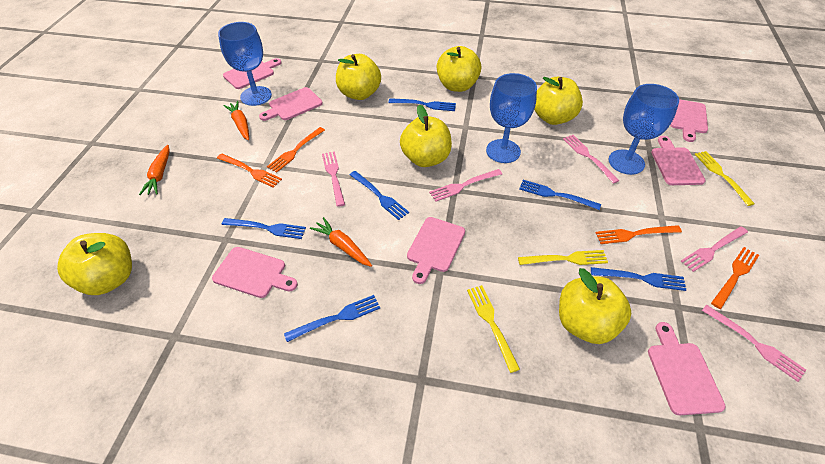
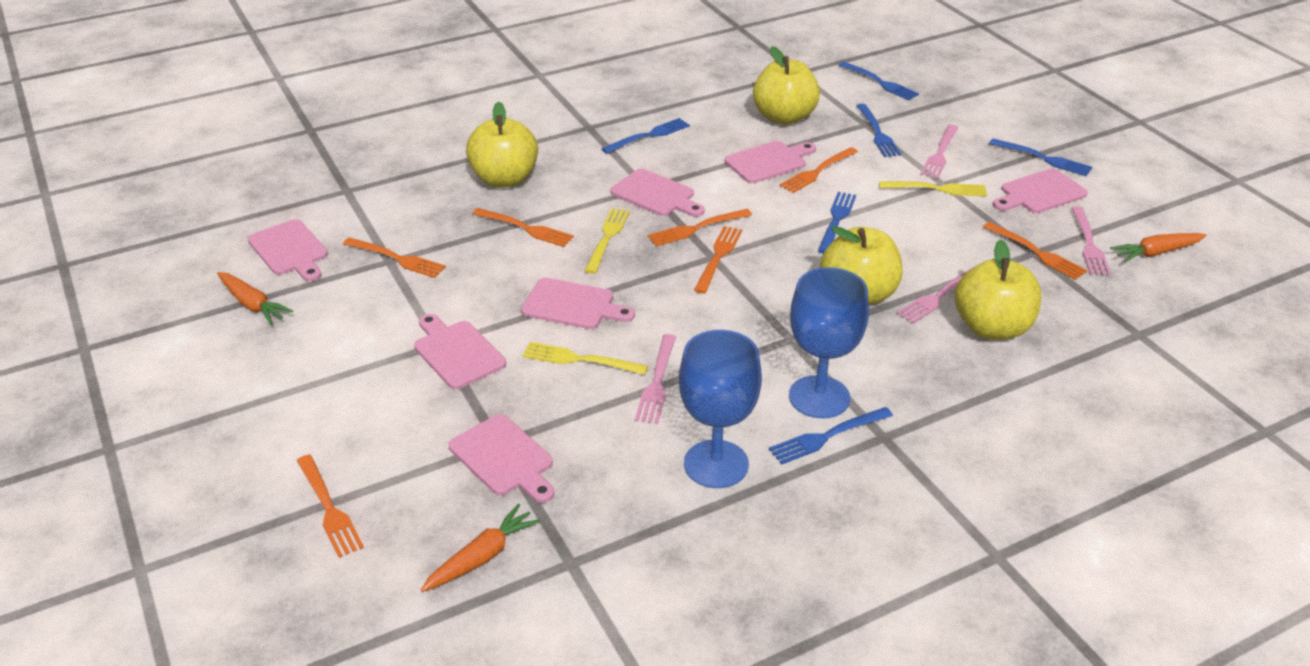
blue goblet: 3 -> 2
orange fork: 4 -> 7
pink fork: 5 -> 4
yellow apple: 6 -> 4

